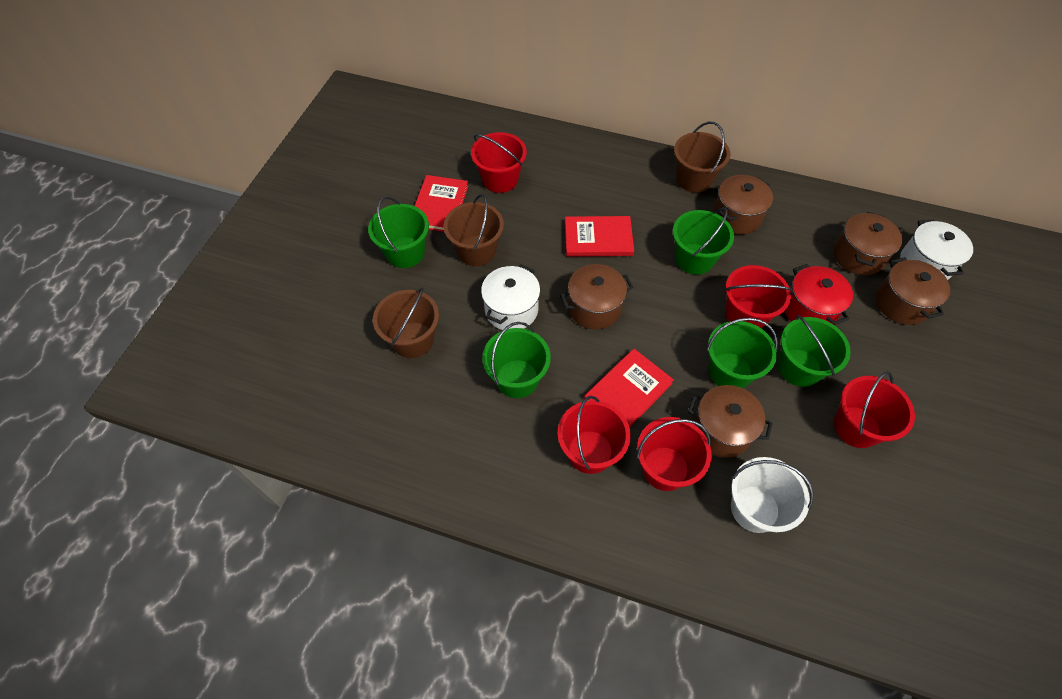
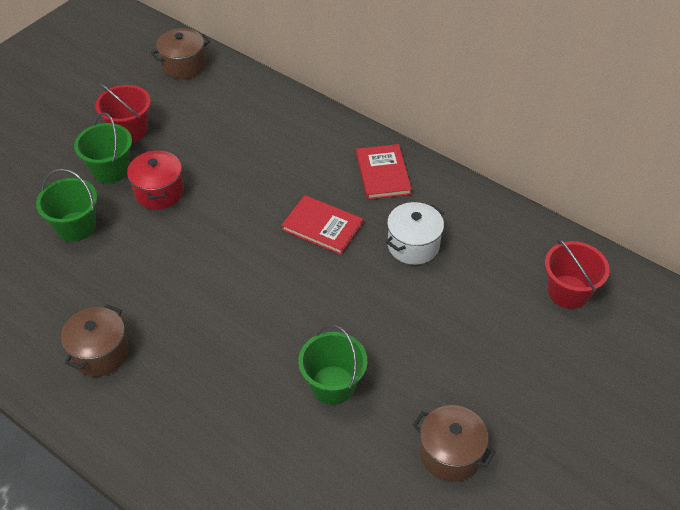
brown bucket: 3 -> 0
brown pot: 5 -> 3
green bucket: 5 -> 3
red book: 3 -> 2
red bucket: 5 -> 2
white bucket: 1 -> 0
white pot: 2 -> 1

